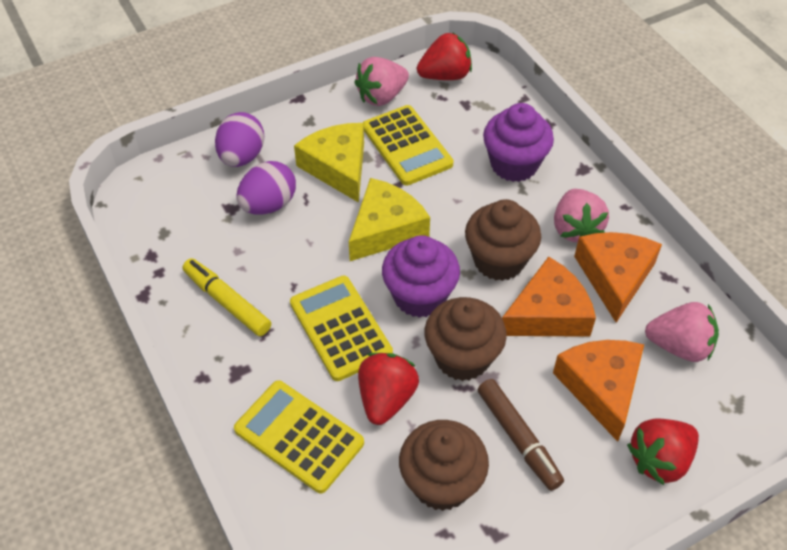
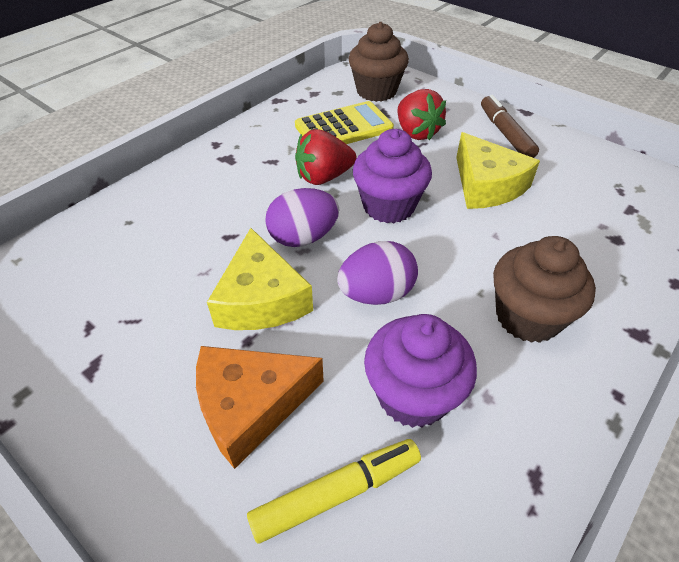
brown cupcake: 3 -> 2
orange cheese: 3 -> 1
pink strawberry: 3 -> 0
red strawberry: 3 -> 2
yellow calculator: 3 -> 1

